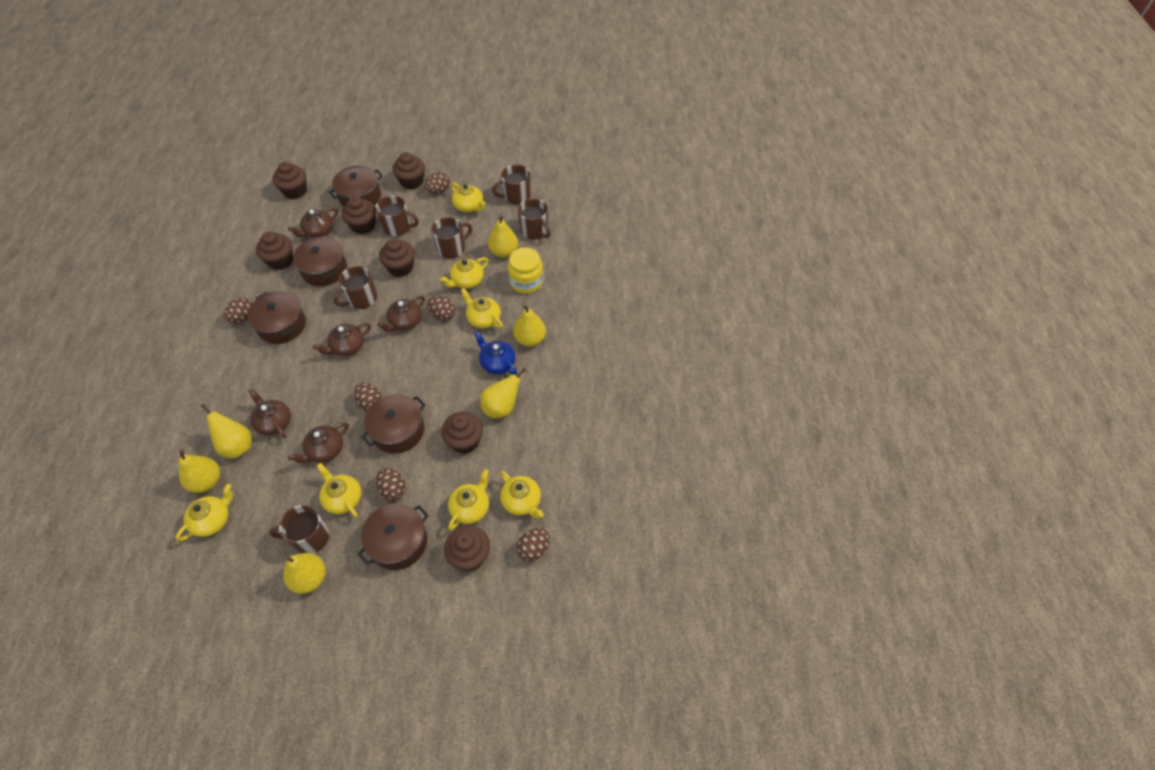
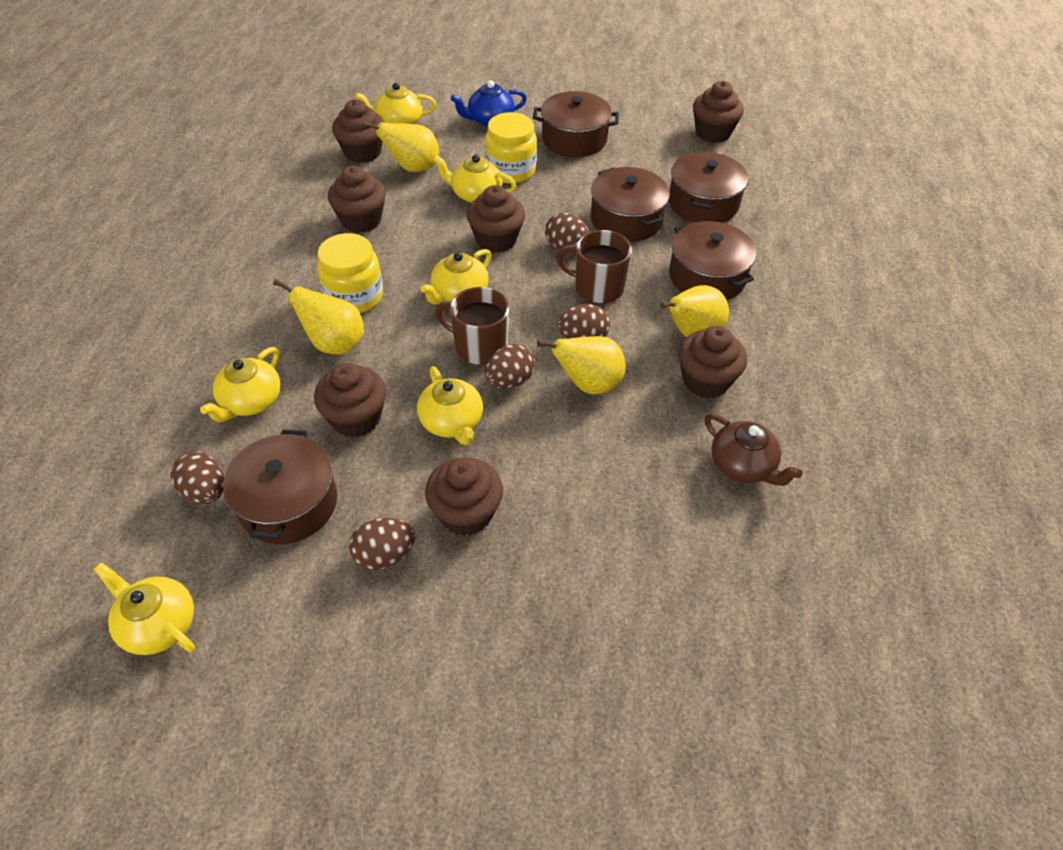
brown egg: 6 -> 5
brown mug: 6 -> 2
brown teapot: 5 -> 1
yellow jar: 1 -> 2
yellow pear: 6 -> 4
yellow teapot: 7 -> 6

